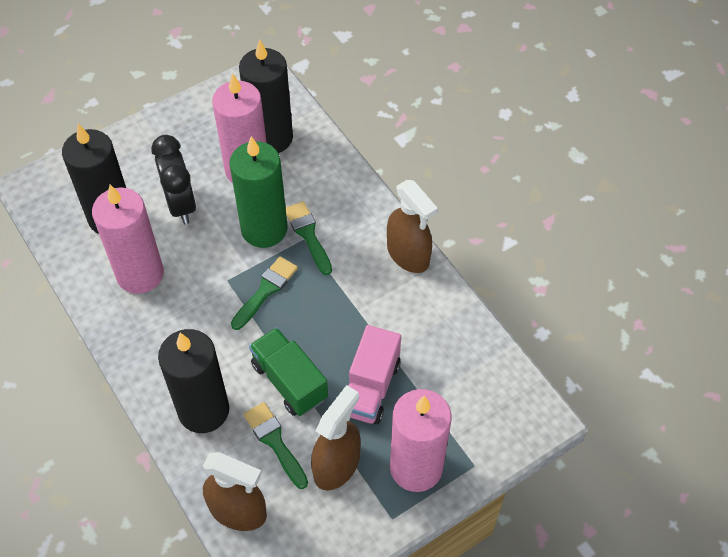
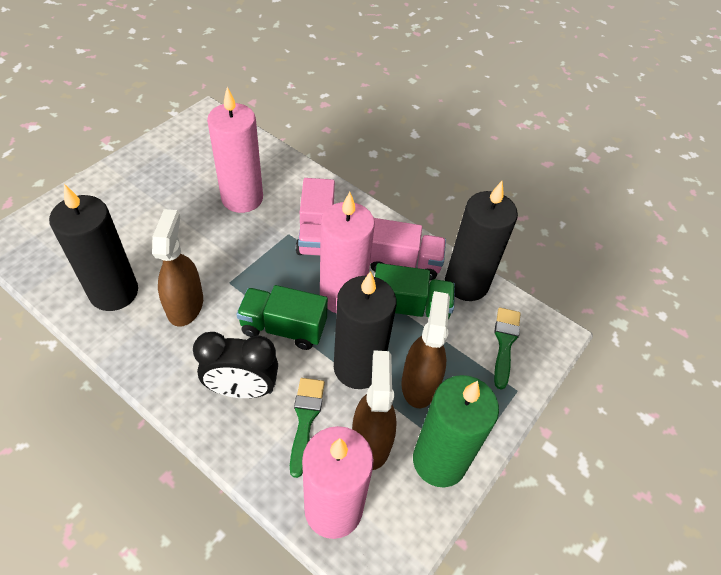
green brush: 3 -> 2
green truck: 1 -> 2
pink truck: 1 -> 2

